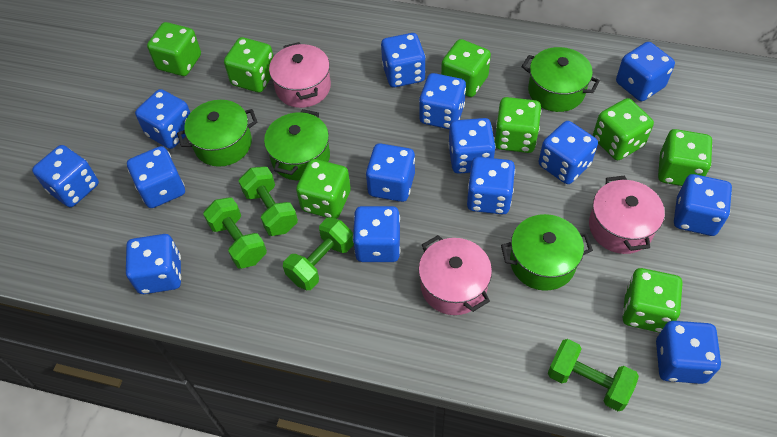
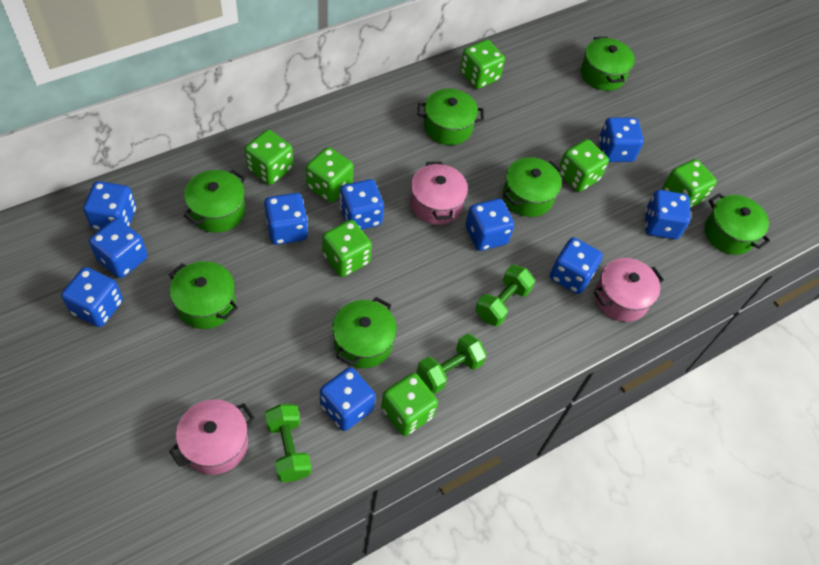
blue dice: 14 -> 10
green dice: 8 -> 7
green dumbbell: 4 -> 3
green pot: 4 -> 7

